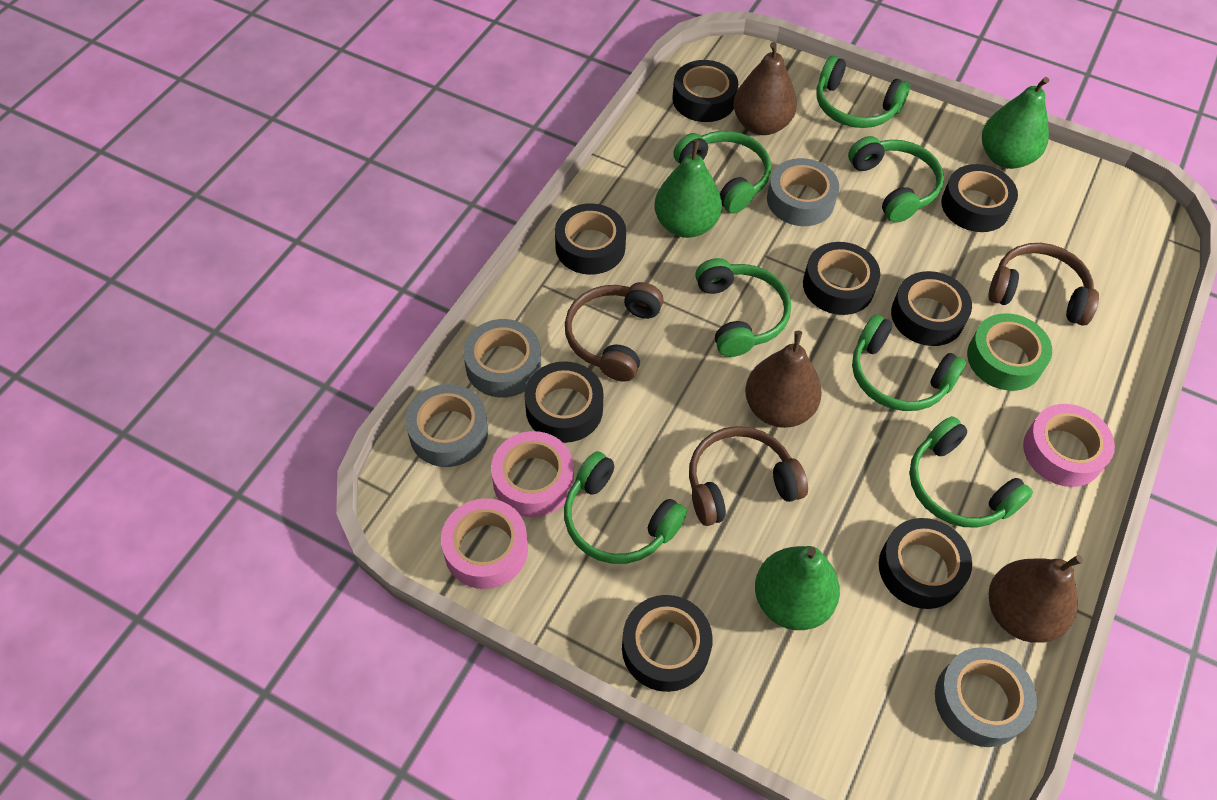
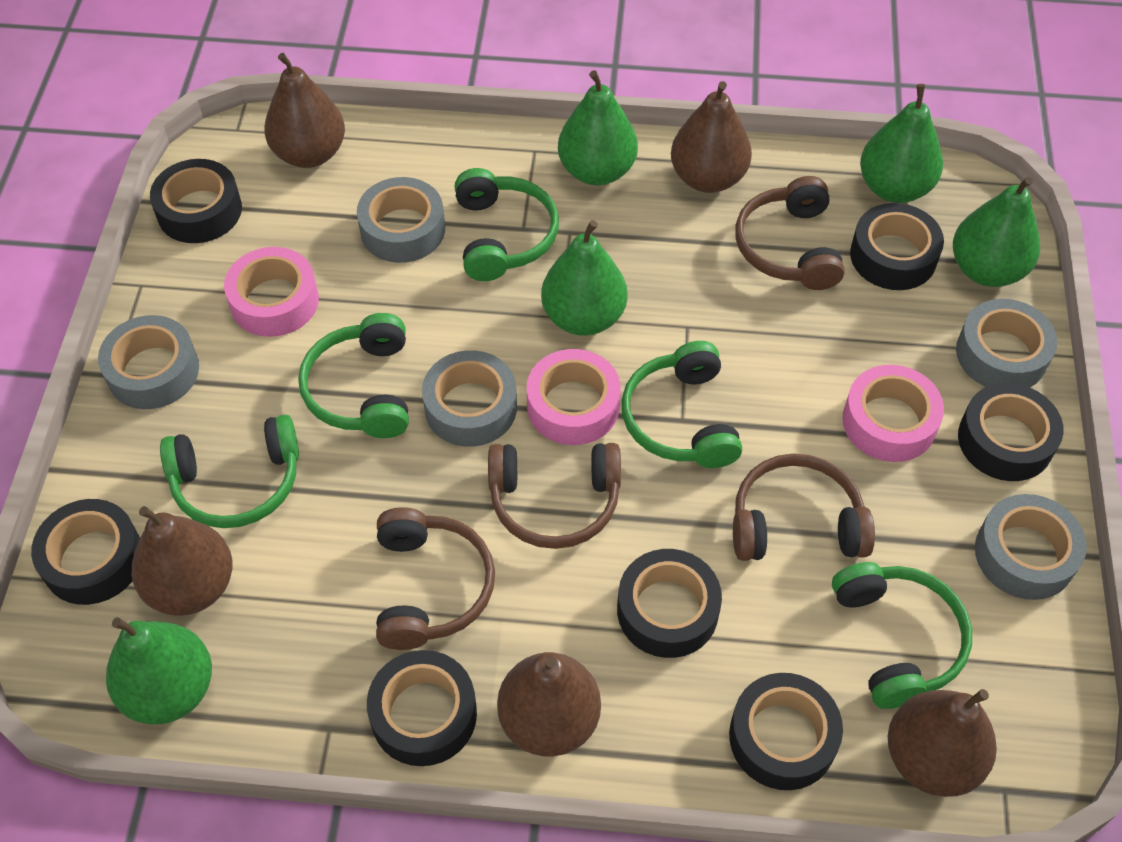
black tape: 8 -> 7
brown headphones: 3 -> 4
brown pear: 3 -> 5
green headphones: 7 -> 5
green pear: 3 -> 5
green tape: 1 -> 0
grey tape: 4 -> 5

